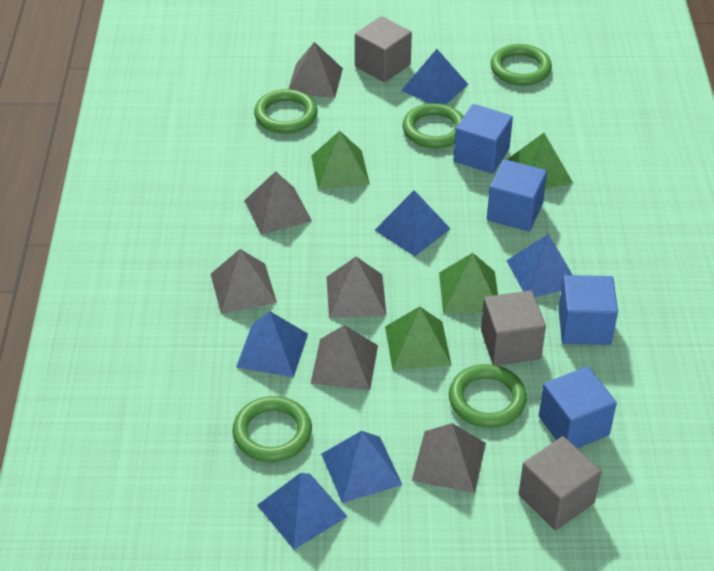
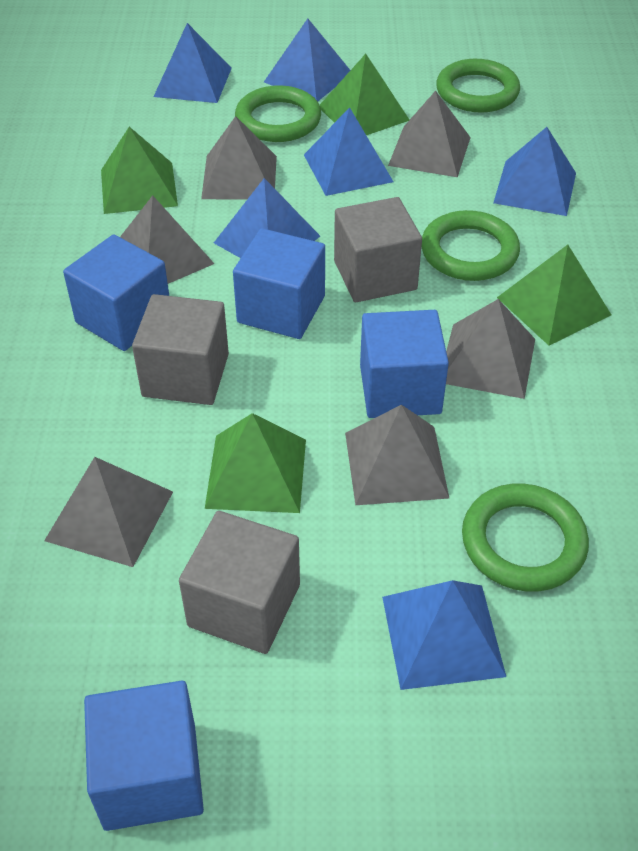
green ring: 5 -> 4

